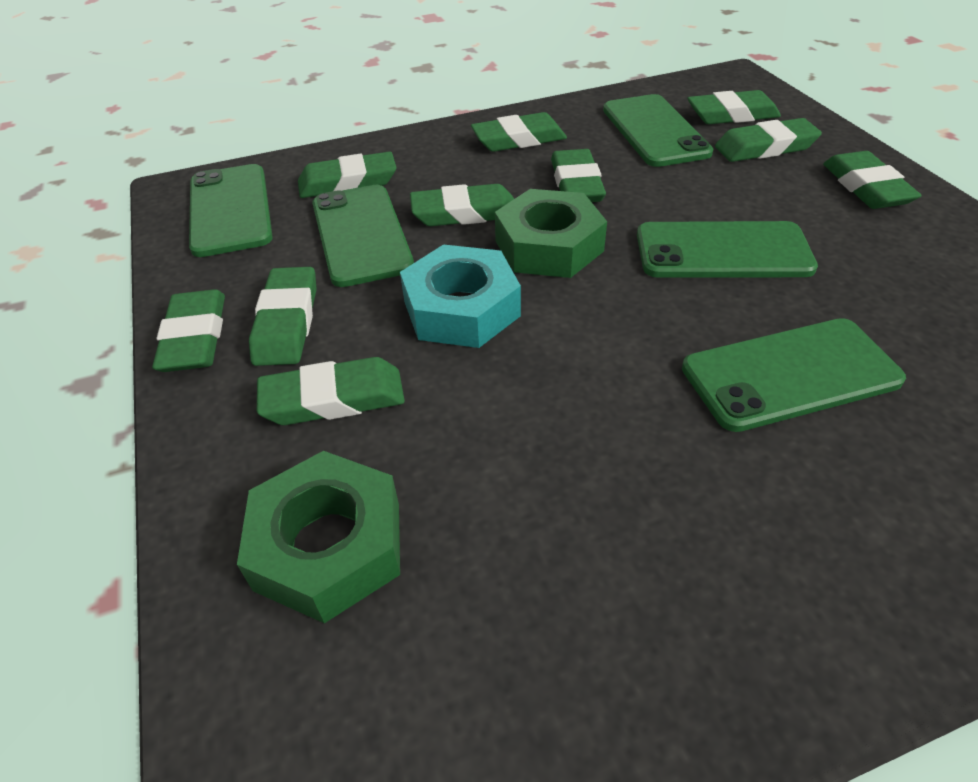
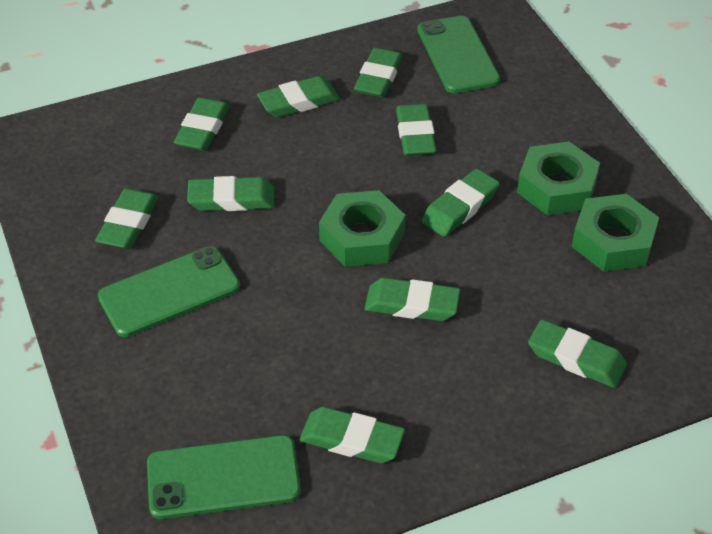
green nut: 2 -> 3
green phone: 5 -> 3
turquoise nut: 1 -> 0

